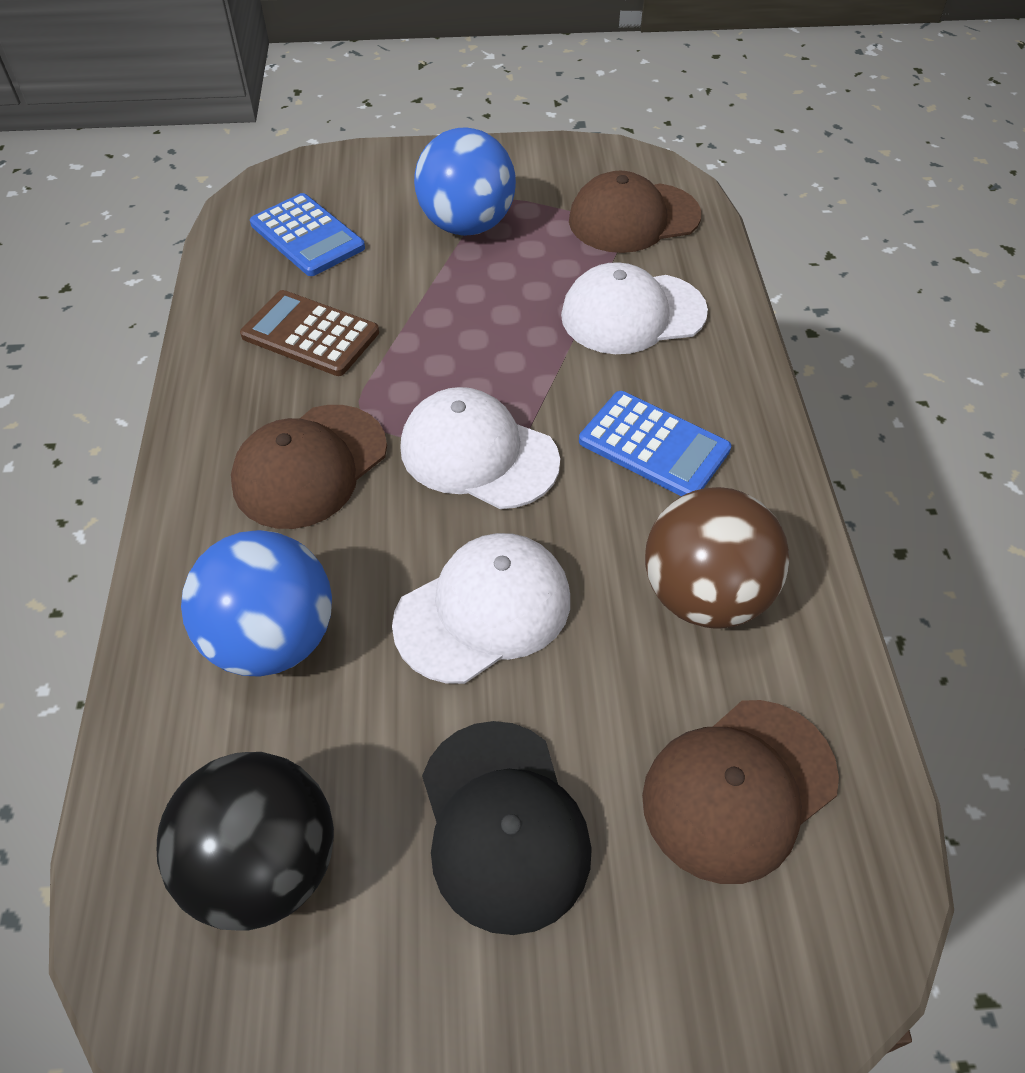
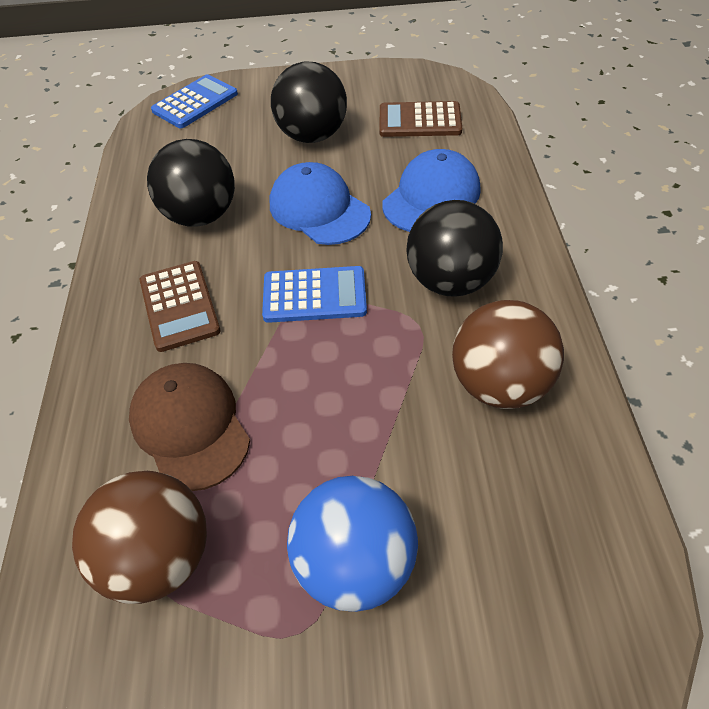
black ball: 1 -> 3
black cap: 1 -> 0
blue ball: 2 -> 1
blue cap: 0 -> 2
brown ball: 1 -> 2
brown calculator: 1 -> 2
brown cap: 3 -> 1
white cap: 3 -> 0

